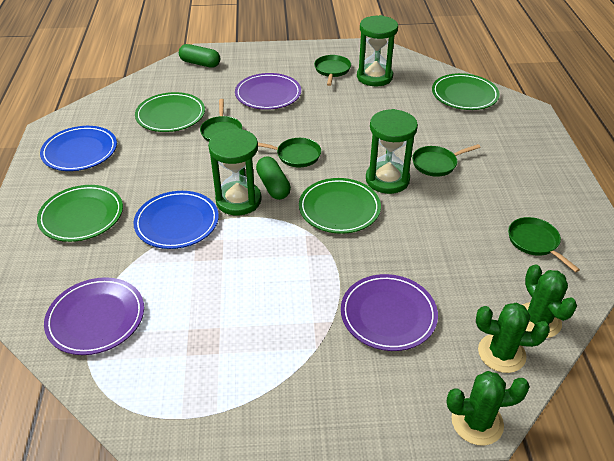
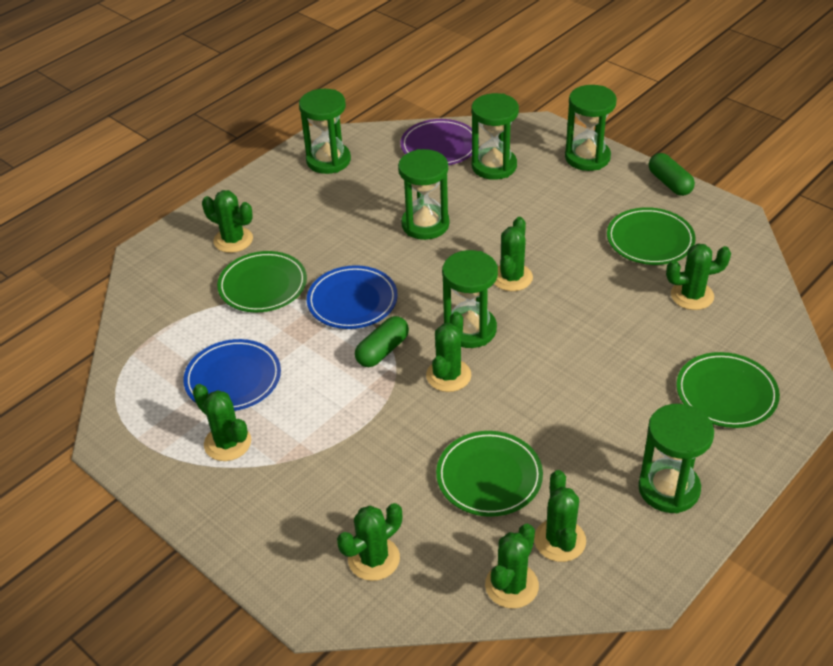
green cactus: 3 -> 8
green hourglass: 3 -> 6
green pan: 5 -> 0
purple plate: 3 -> 1

